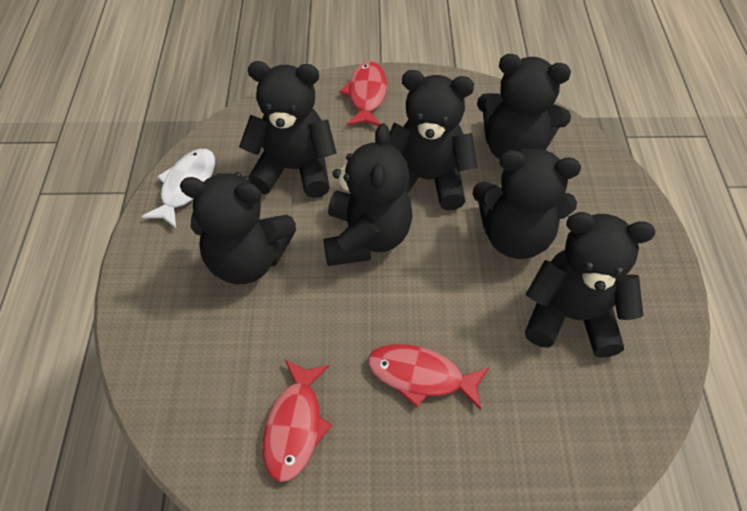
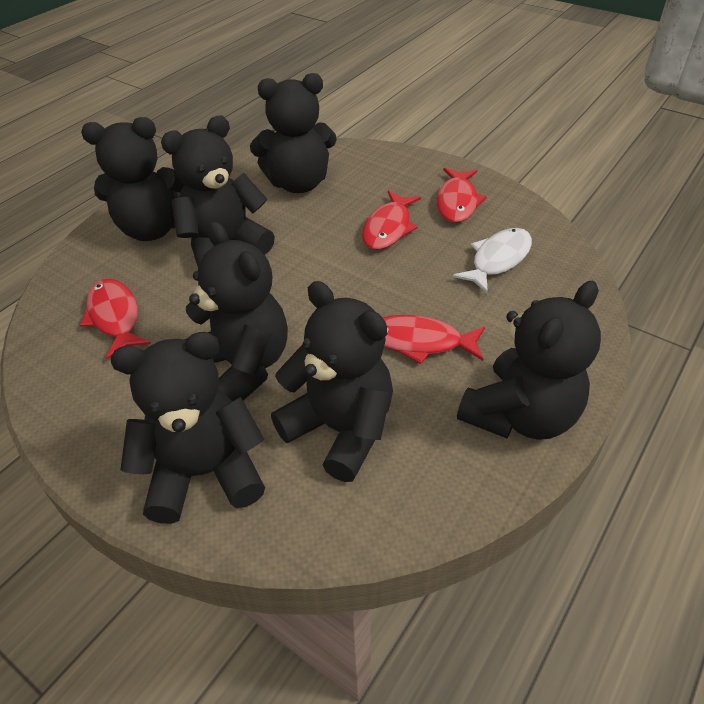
red fish: 3 -> 4

